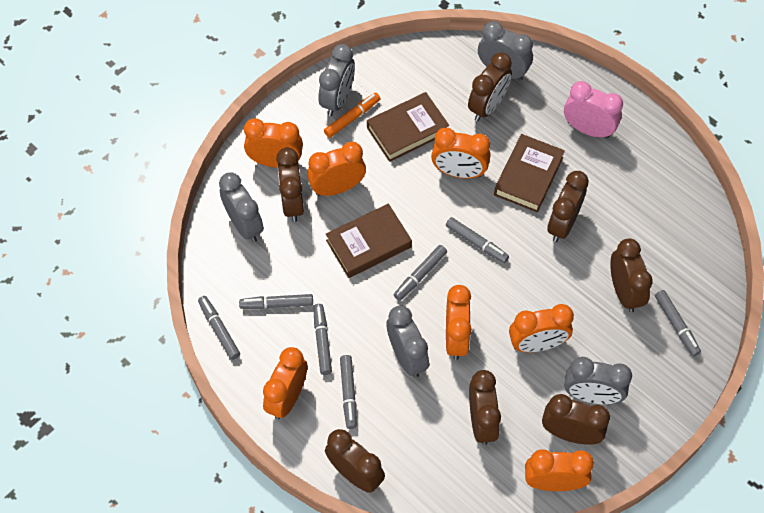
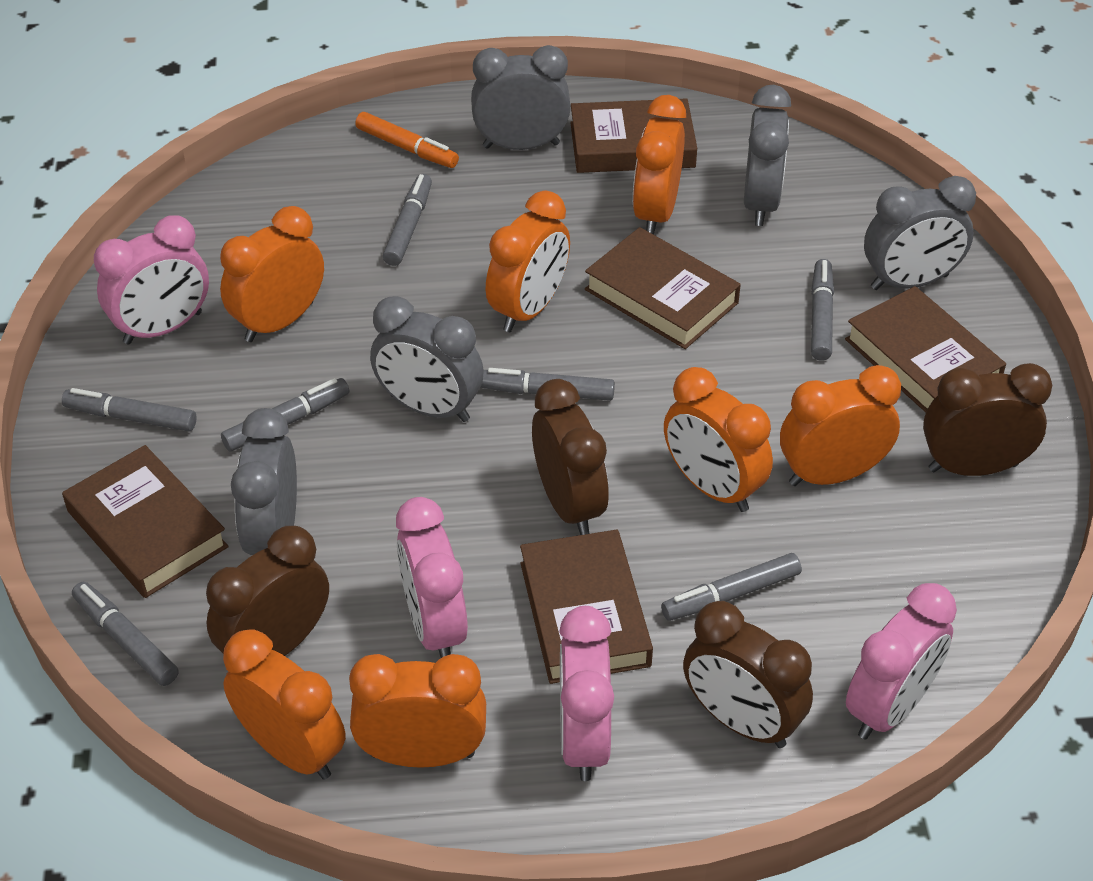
brown book: 3 -> 5
brown clock: 7 -> 4
pink clock: 1 -> 4

